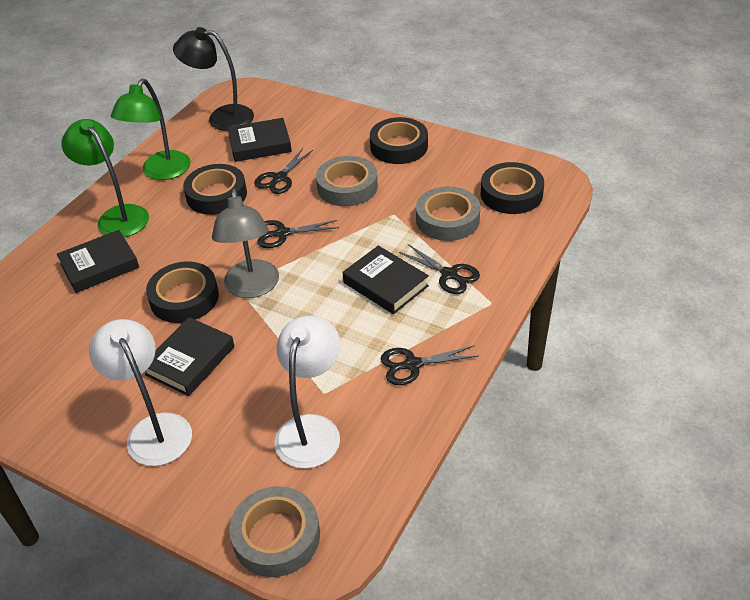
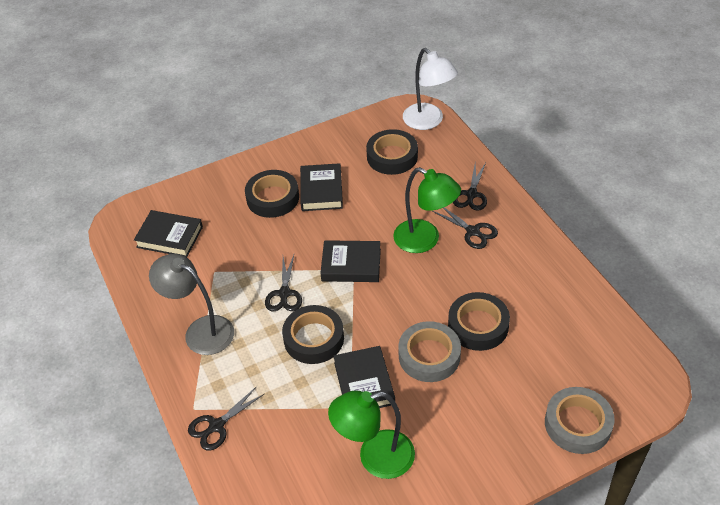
black lamp: 1 -> 0
grey tape: 3 -> 2
white lamp: 2 -> 1

